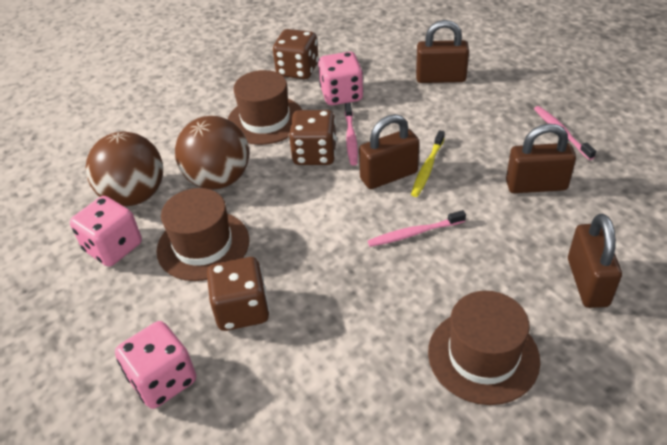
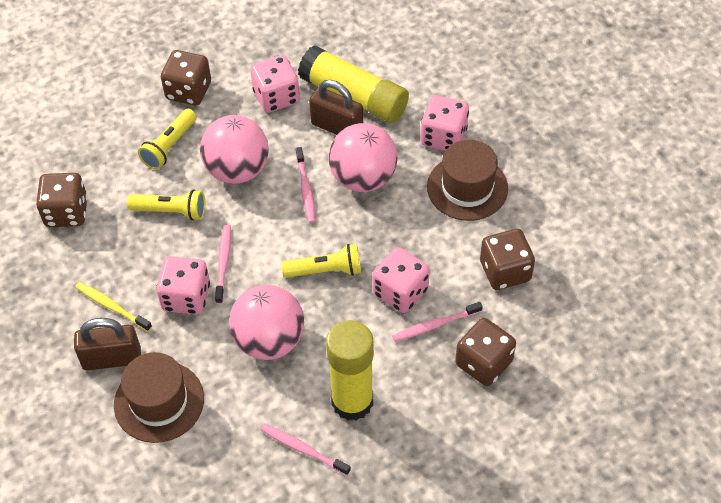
brown ball: 2 -> 0
brown dice: 3 -> 4
brown hat: 3 -> 2
brown padlock: 4 -> 2
pink ball: 0 -> 3
pink dice: 3 -> 4
pink toothbrush: 3 -> 4
yellow flashlight: 0 -> 3
yellow glue stick: 0 -> 2

